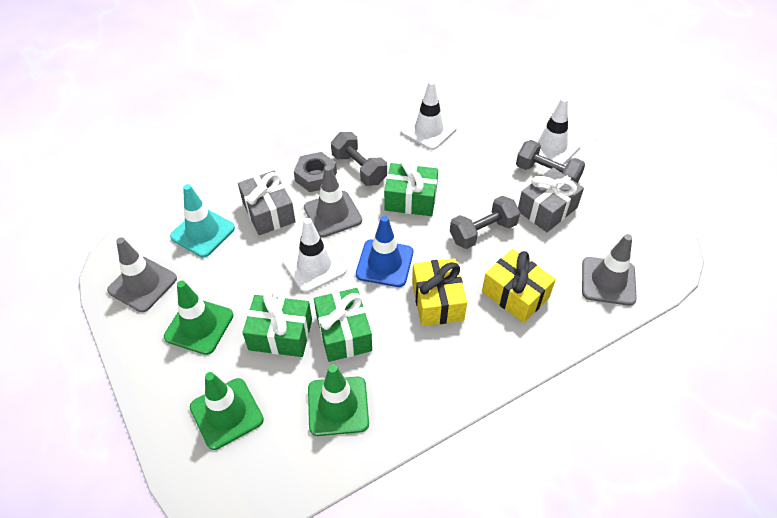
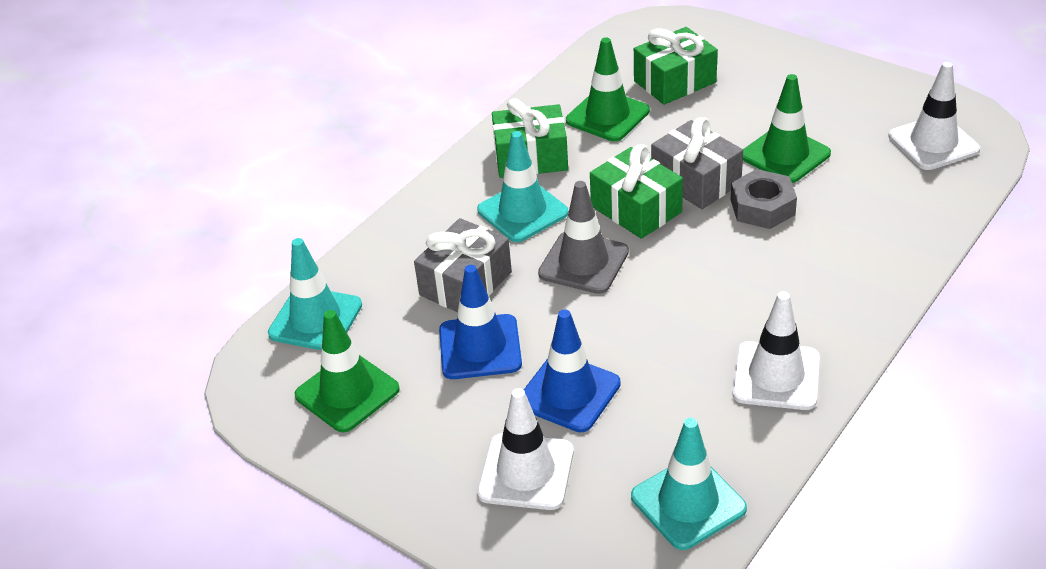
blue traffic cone: 1 -> 2
grey dumbbell: 3 -> 0
grey traffic cone: 3 -> 1
turquoise traffic cone: 1 -> 3
yellow gift: 2 -> 0

